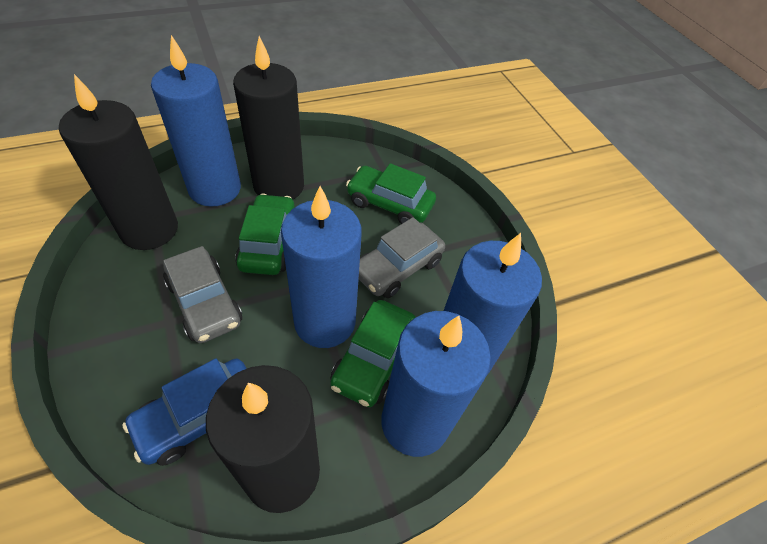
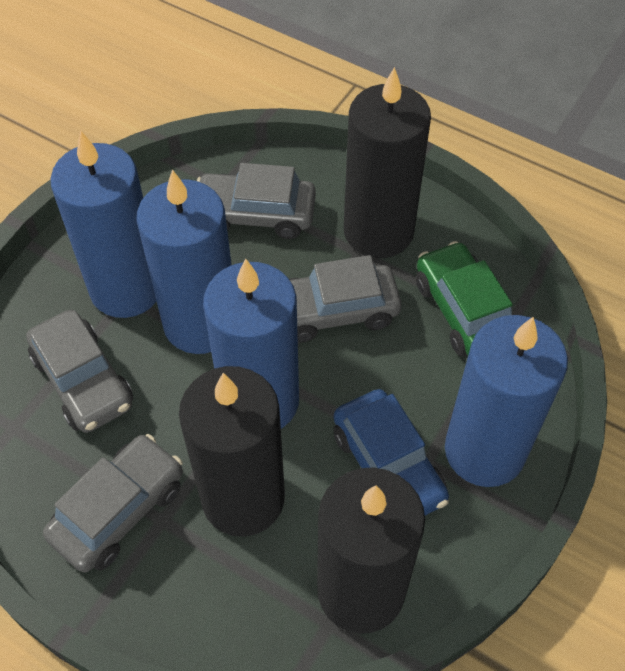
green car: 3 -> 1
grey car: 2 -> 4

